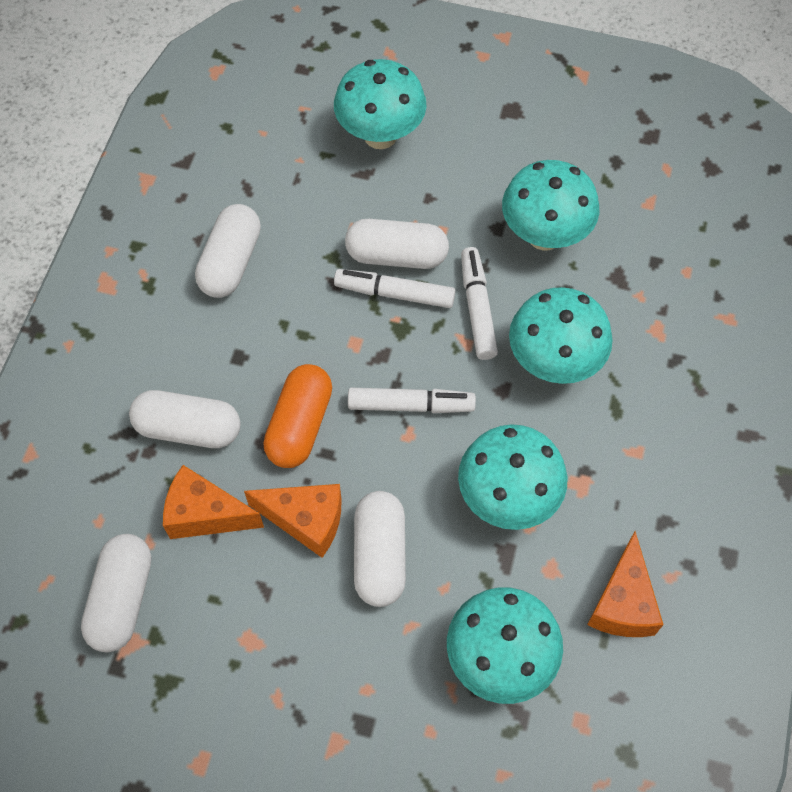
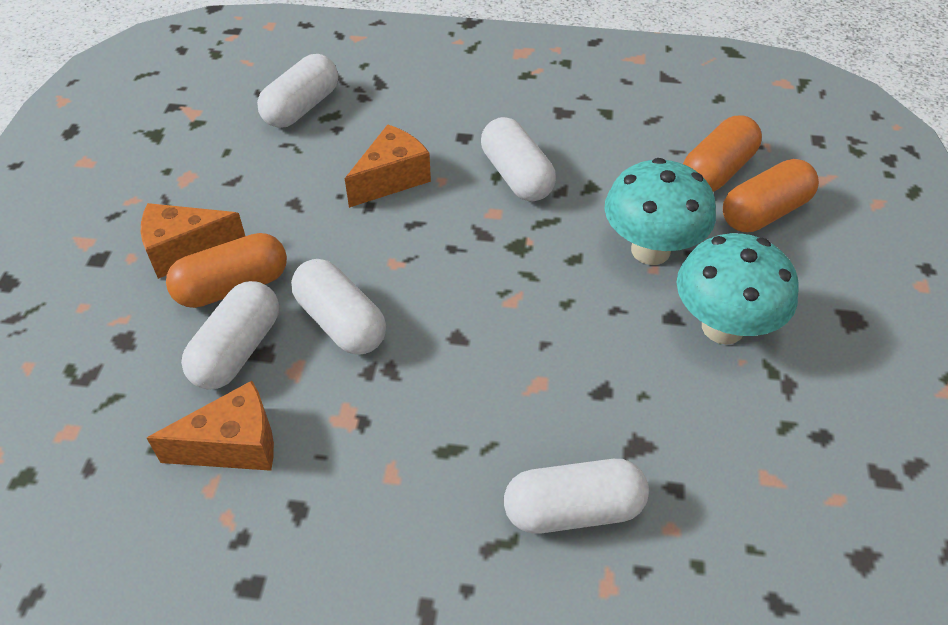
orange capsule: 1 -> 3
turquoise mushroom: 5 -> 2
white marker: 3 -> 0

